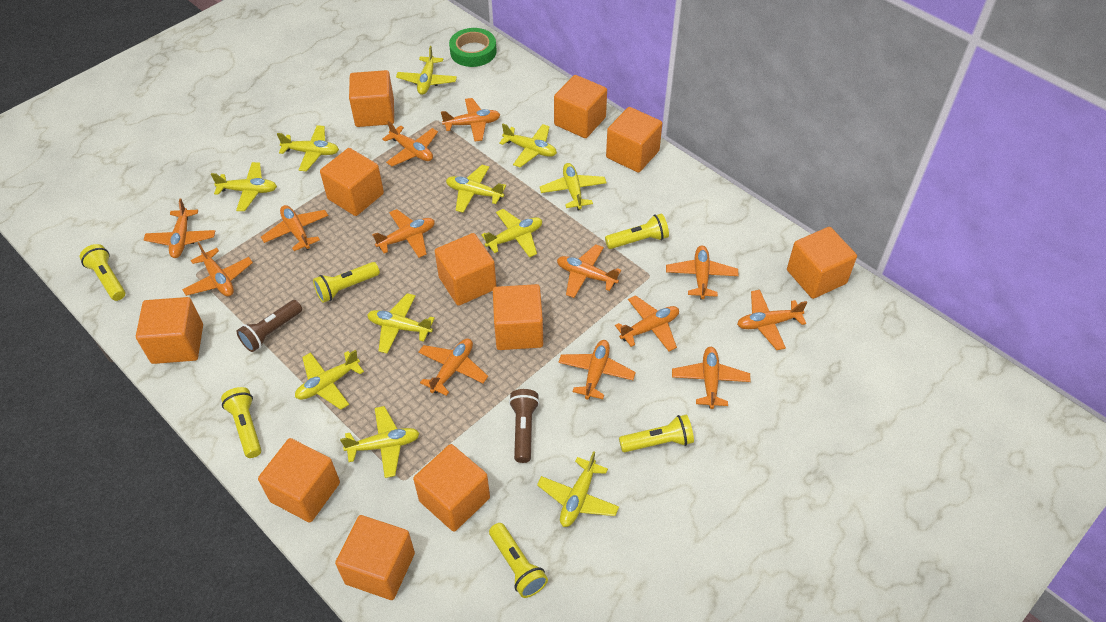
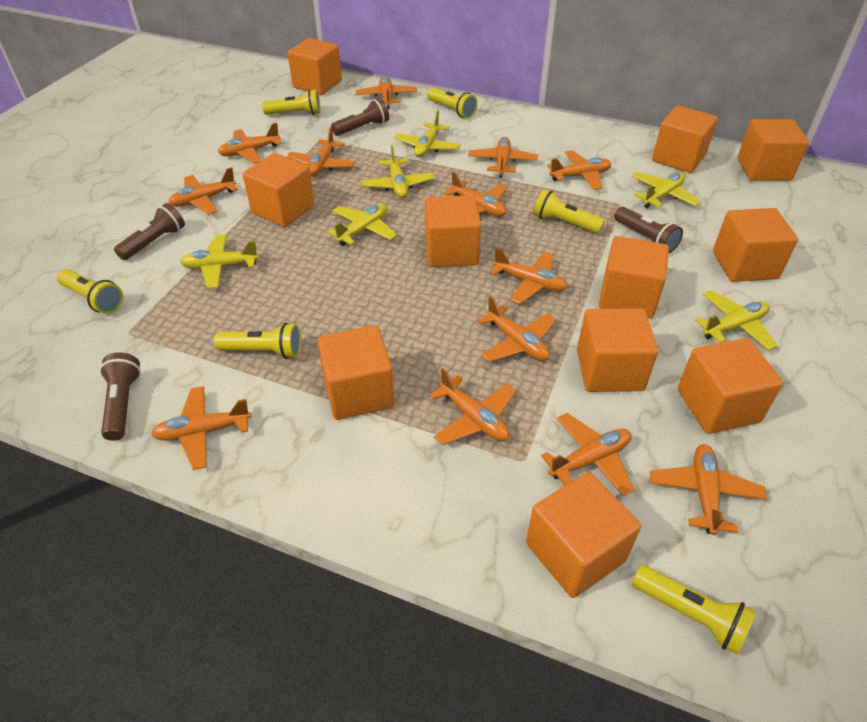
brown flashlight: 2 -> 4
green tape: 1 -> 0
yellow plane: 11 -> 6

